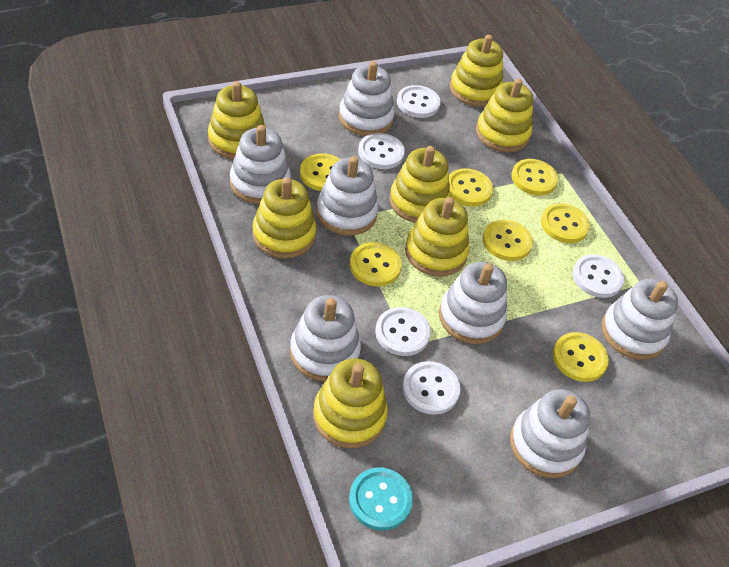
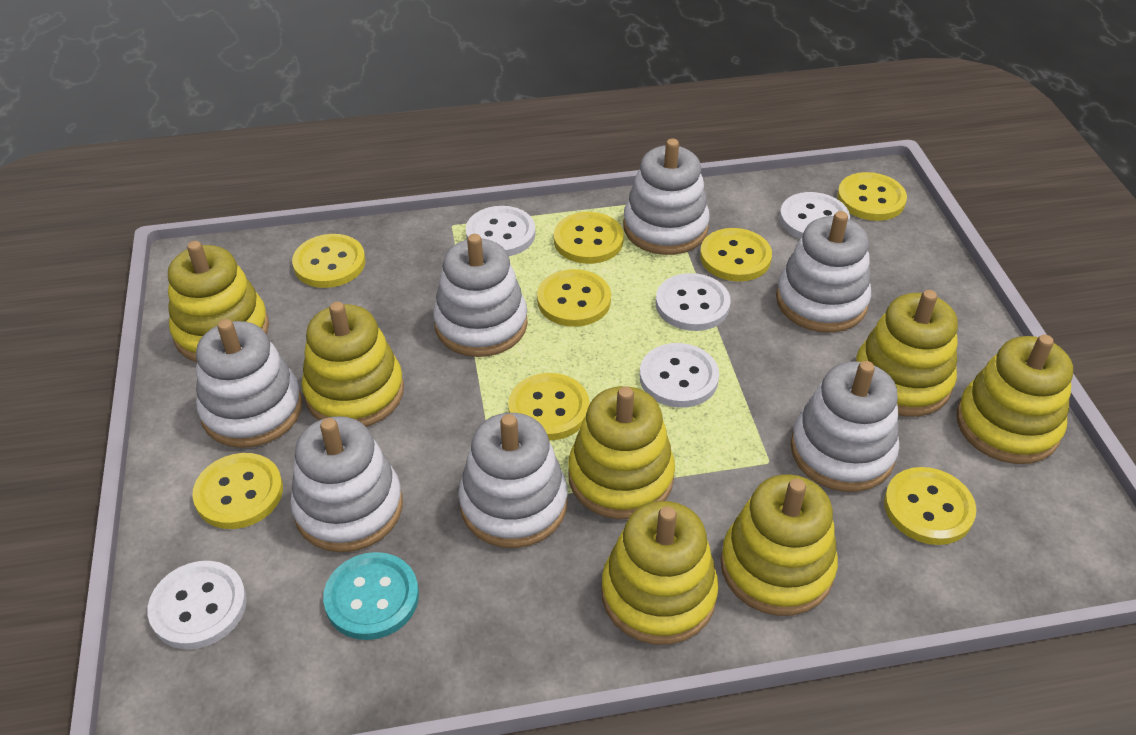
yellow button: 7 -> 8

